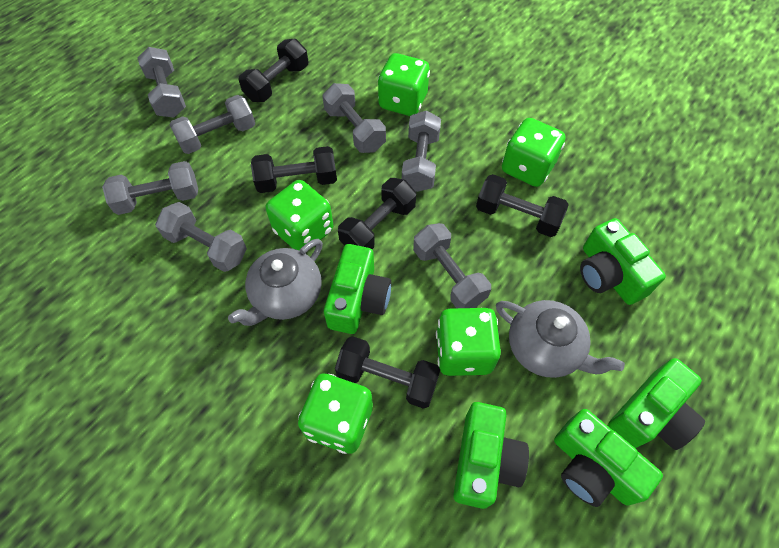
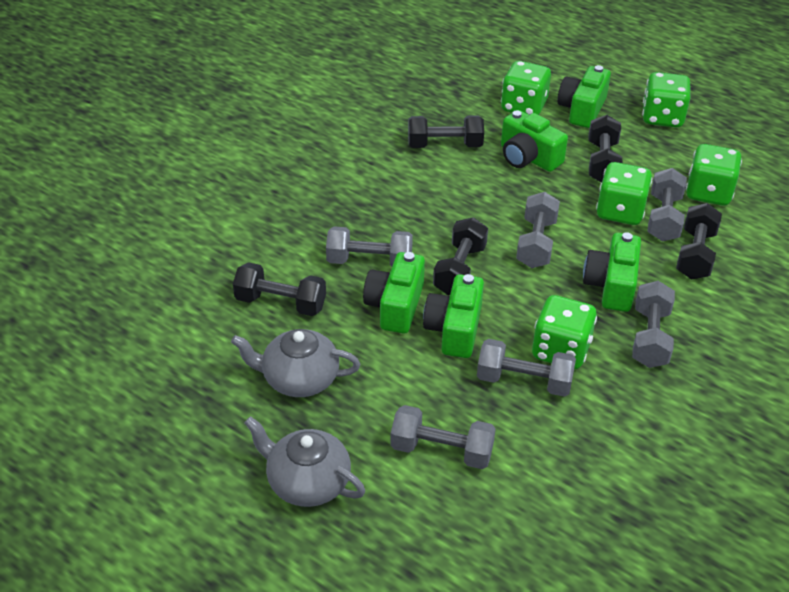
grey dumbbell: 7 -> 6

